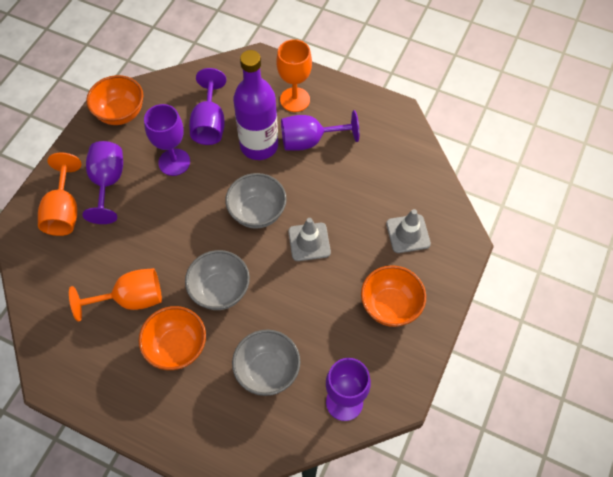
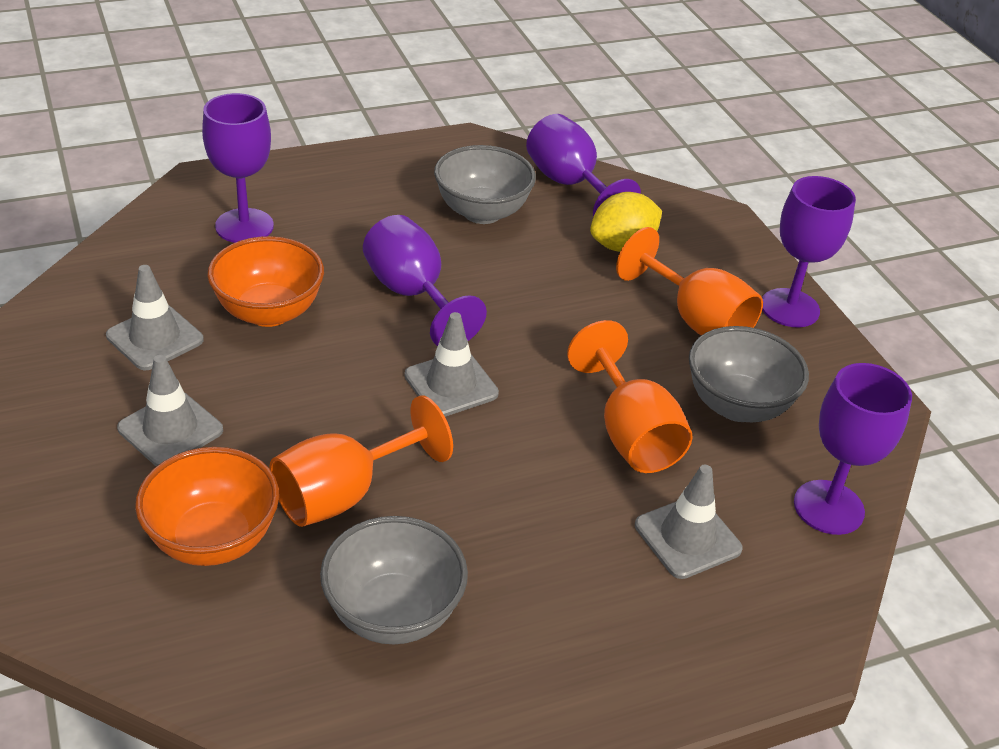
grey traffic cone: 2 -> 4
orange bowl: 3 -> 2
purple bottle: 1 -> 0
yellow lemon: 0 -> 1

